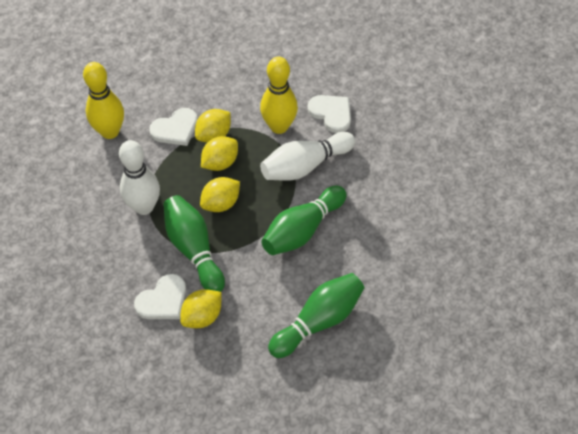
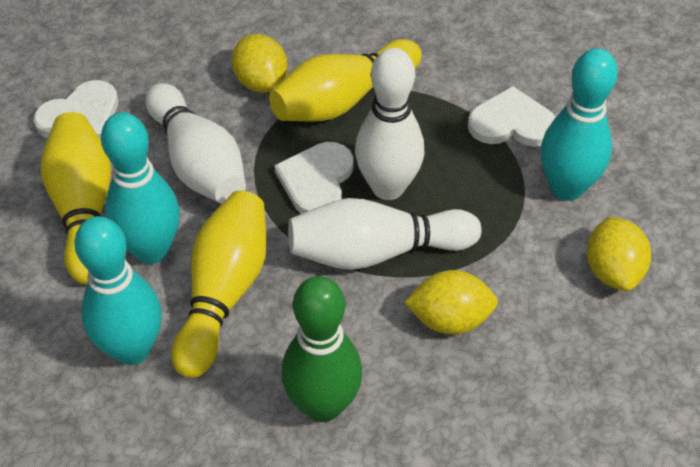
green bowling pin: 3 -> 1
turquoise bowling pin: 0 -> 3
white bowling pin: 2 -> 3
yellow bowling pin: 2 -> 3
yellow lemon: 4 -> 3

